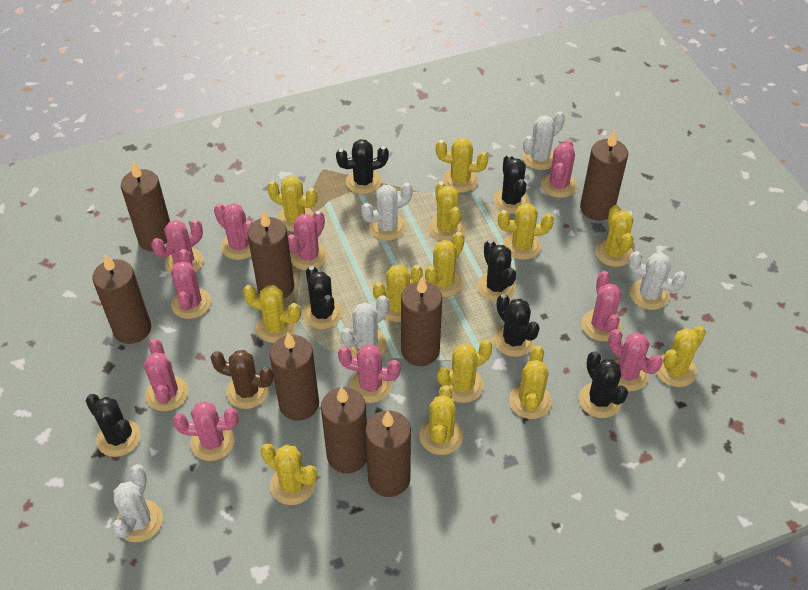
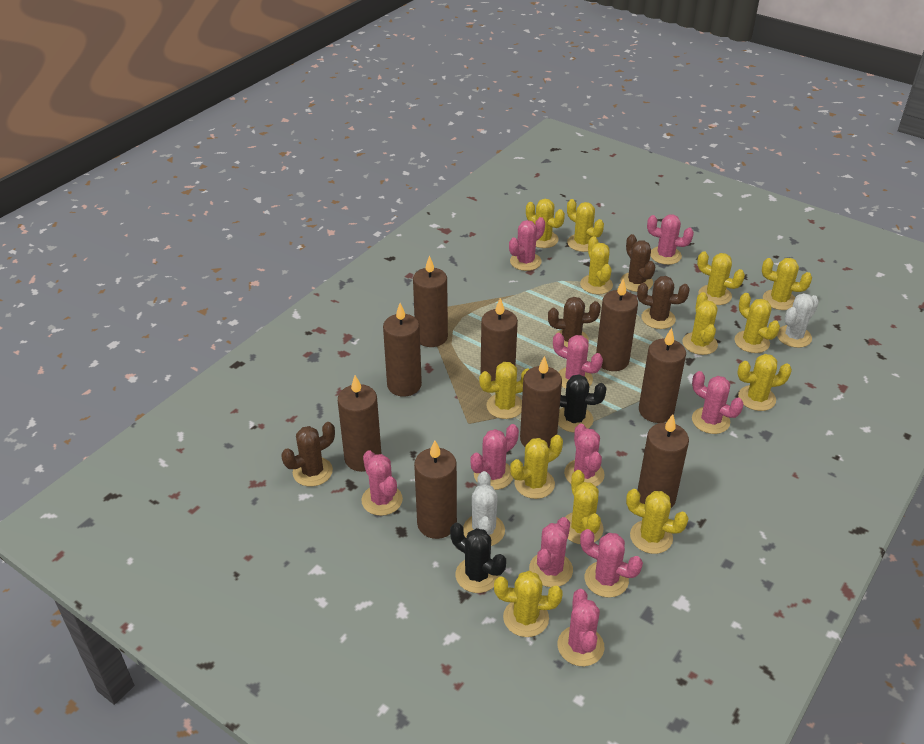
black cactus: 7 -> 2
brown cactus: 1 -> 4
brown candle: 8 -> 9
white cactus: 5 -> 2

